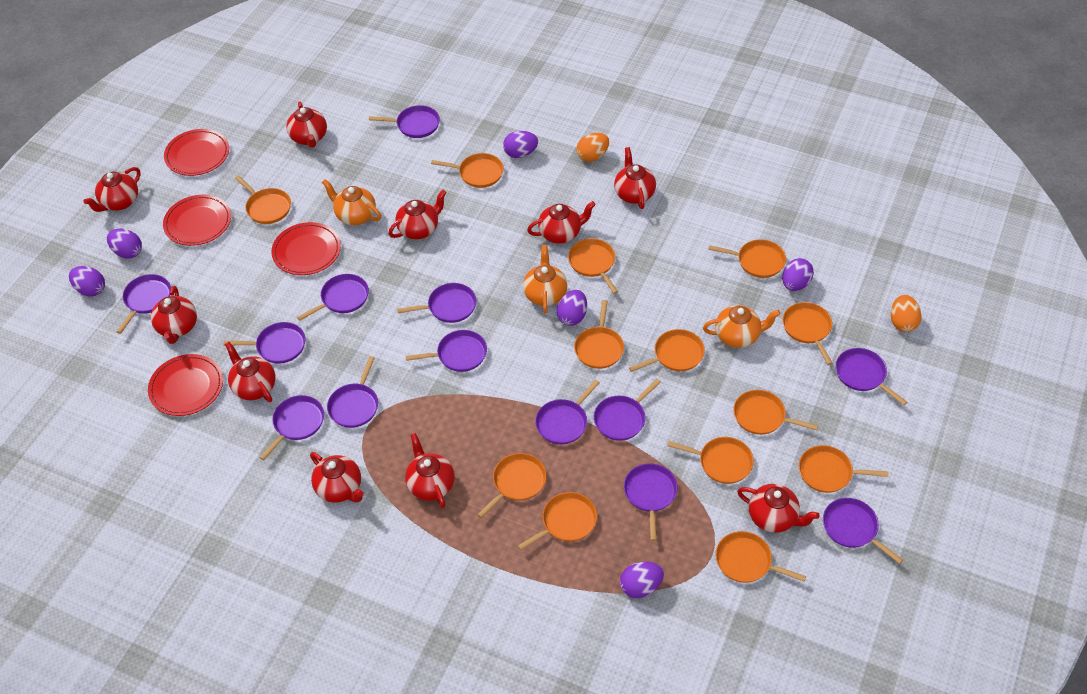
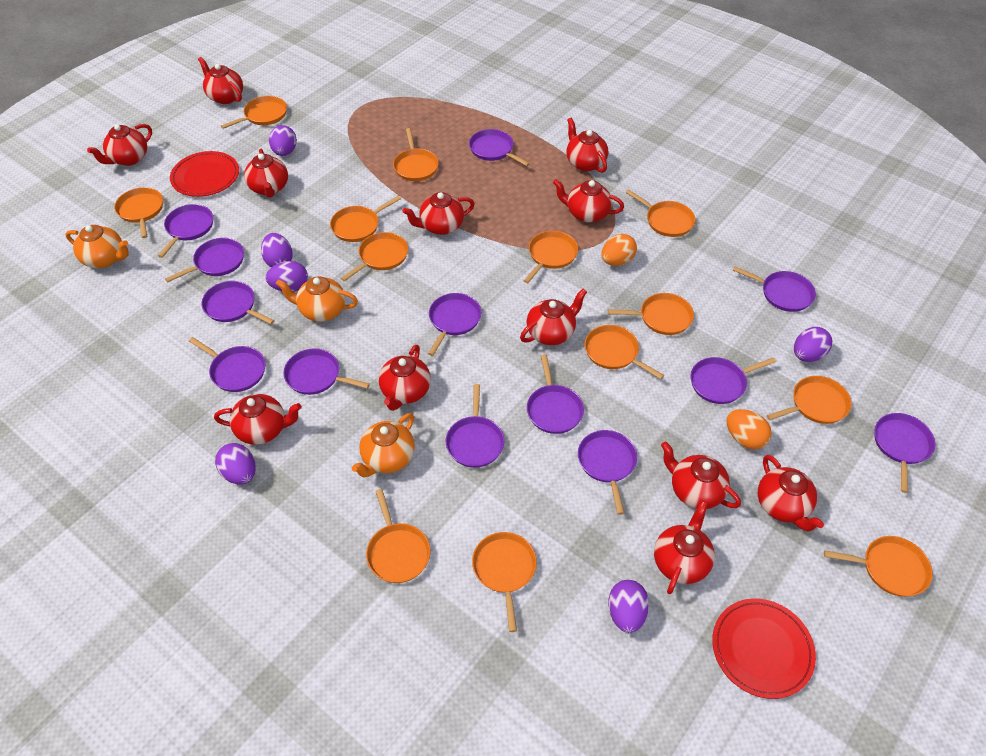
red plate: 4 -> 2
red teapot: 10 -> 12

